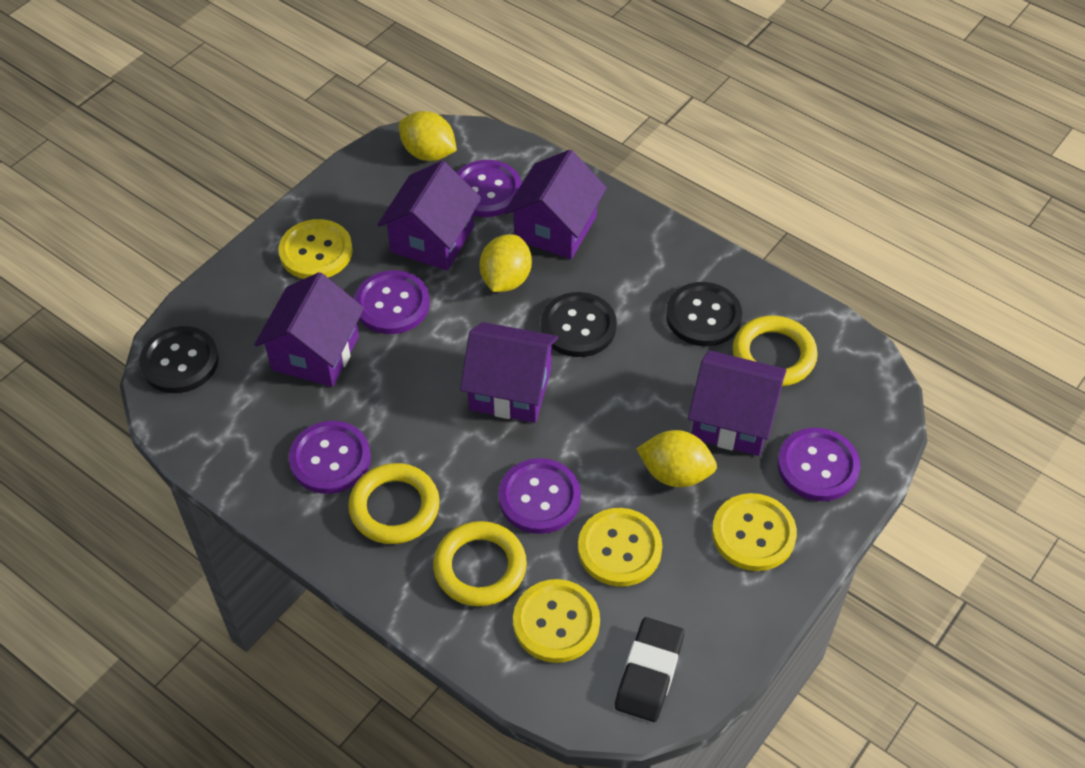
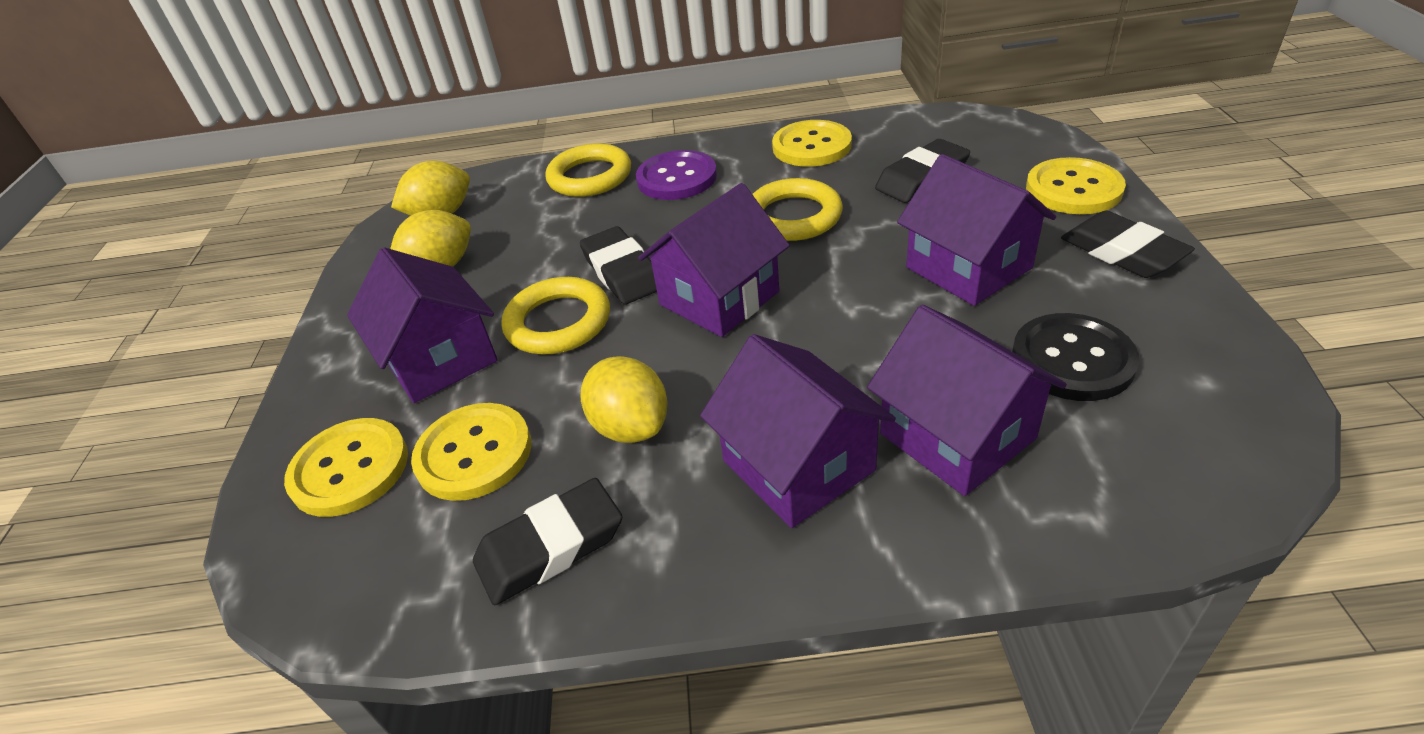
black button: 3 -> 1
black eraser: 1 -> 4
purple button: 5 -> 1

